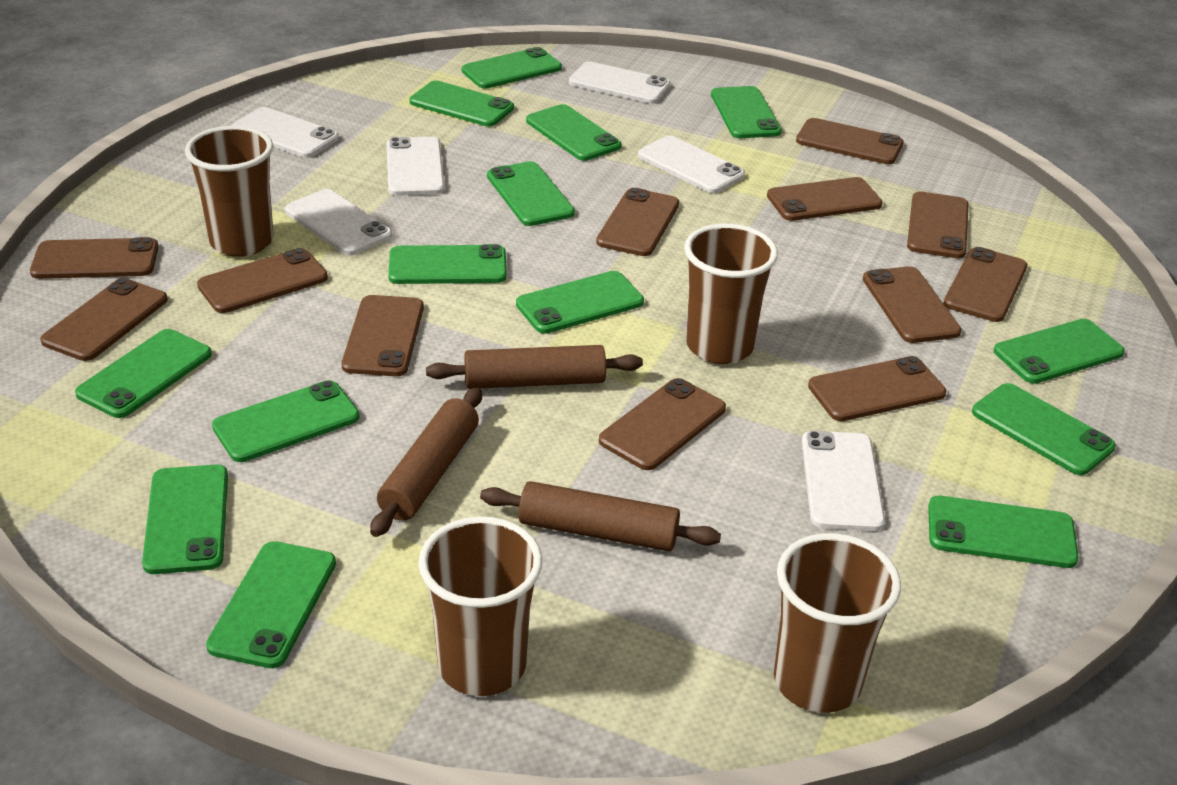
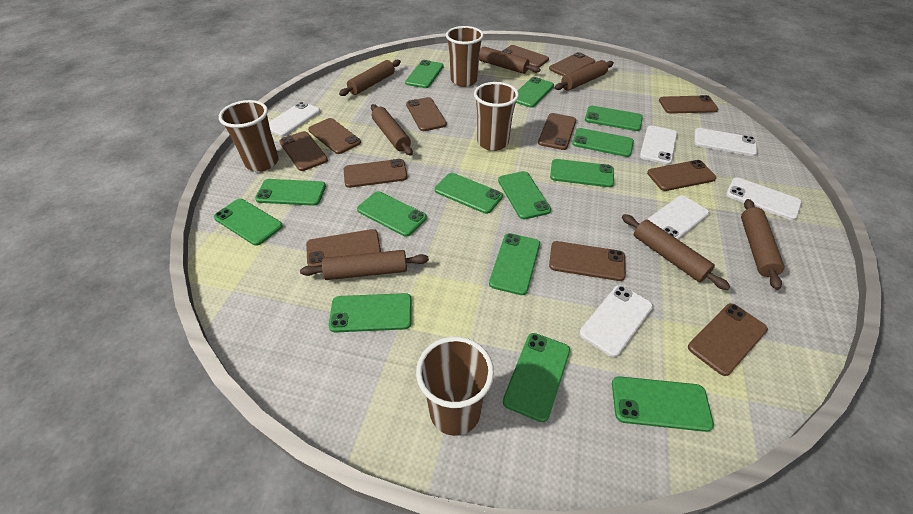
brown rolling pin: 3 -> 7

